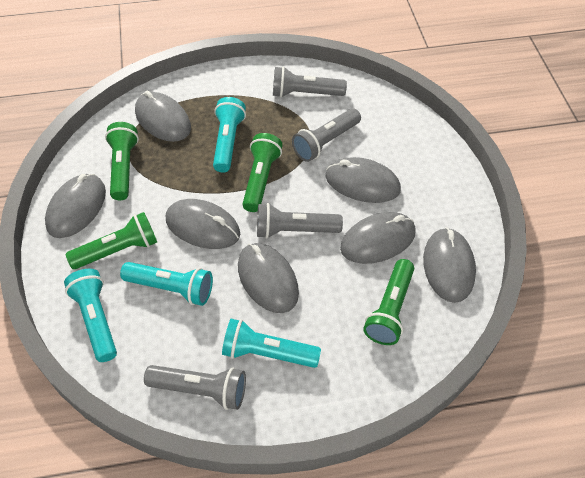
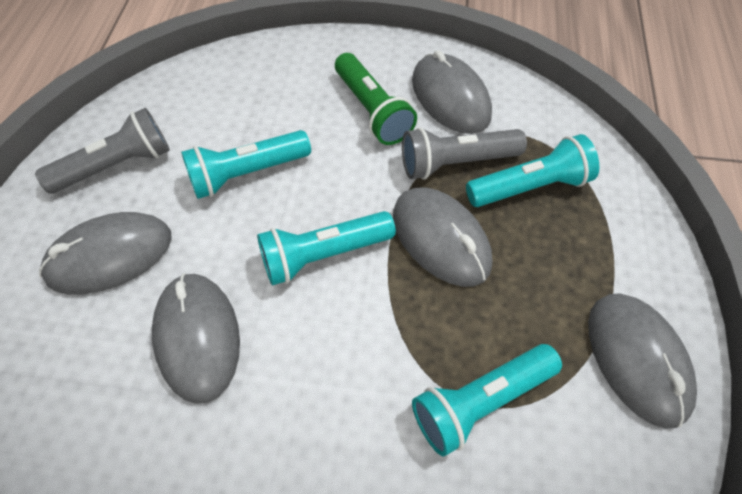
green flashlight: 4 -> 1
grey flashlight: 4 -> 2
grey mouse: 7 -> 5

